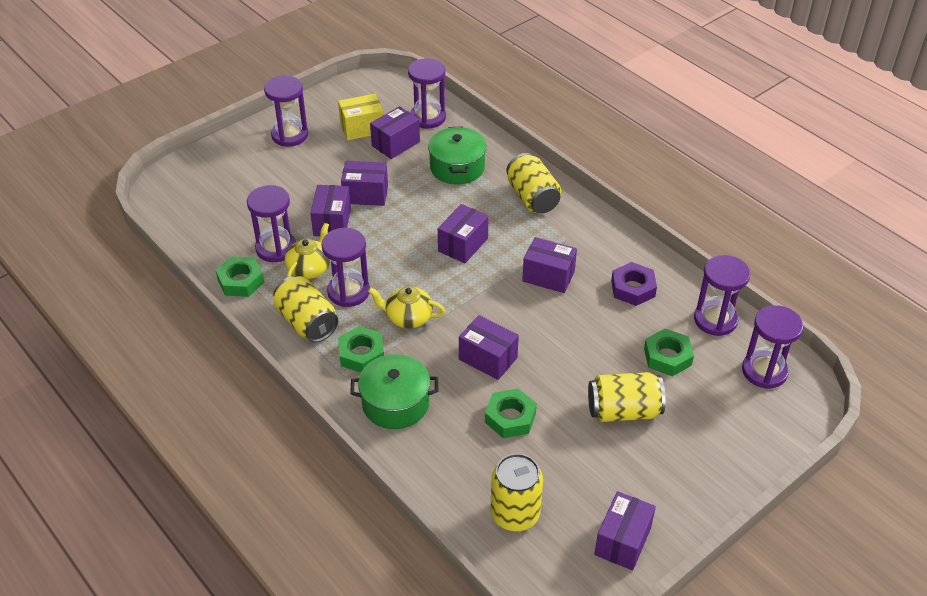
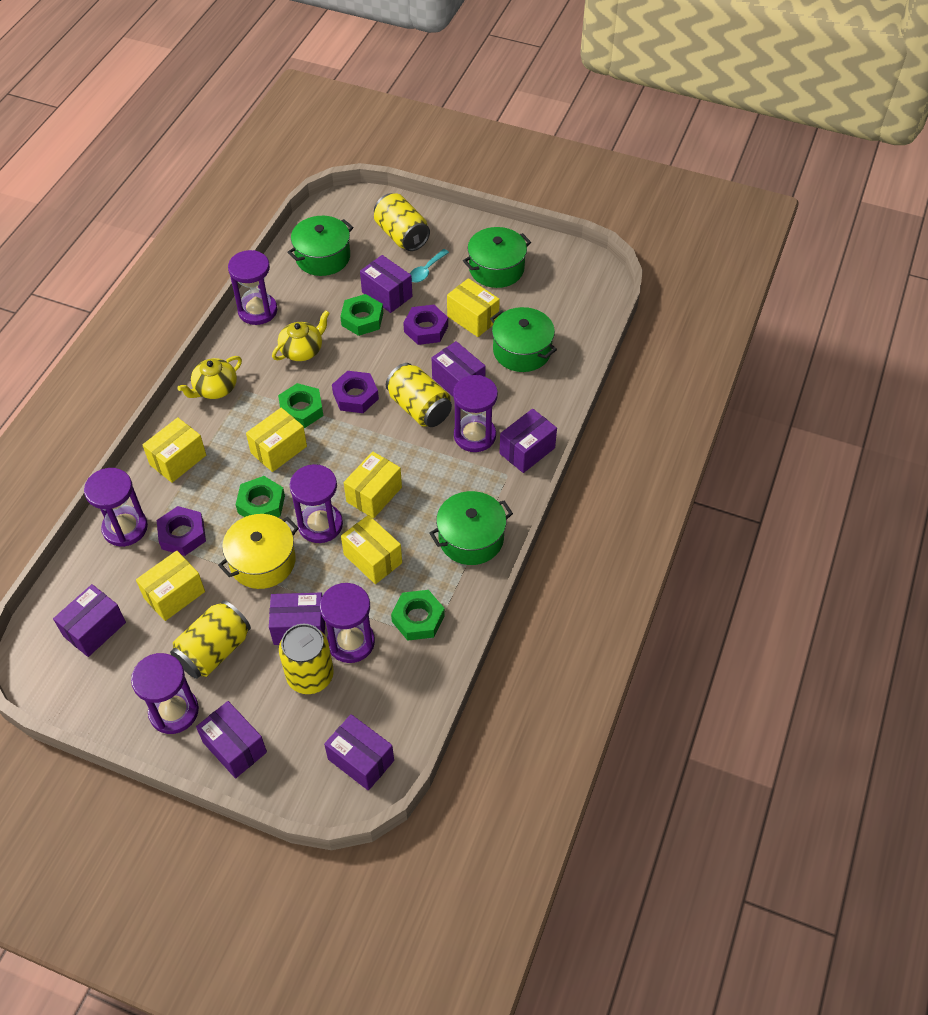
green pot: 2 -> 4
purple nut: 1 -> 3
turquoise spoon: 0 -> 1
yellow box: 1 -> 6
yellow pot: 0 -> 1

